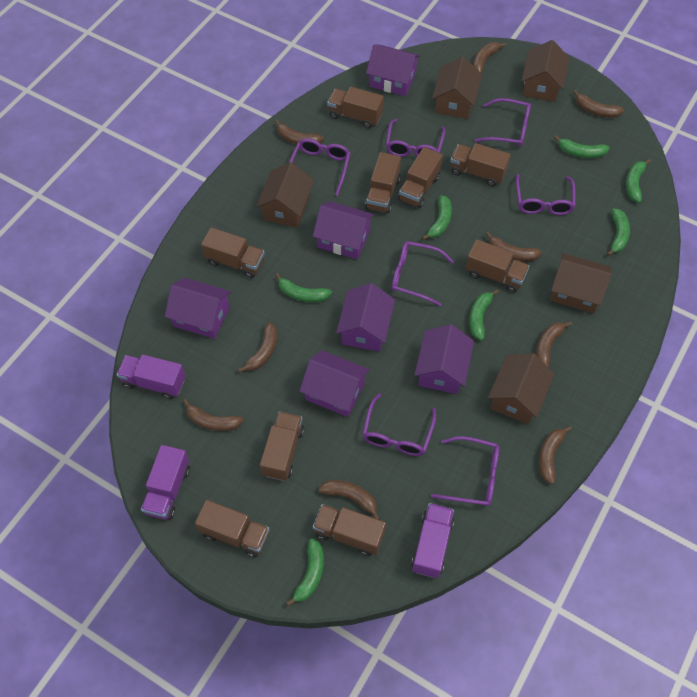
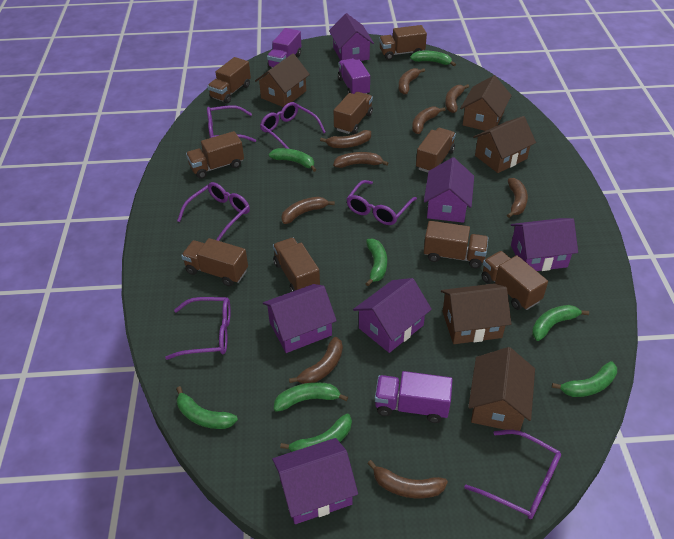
green banana: 7 -> 8
purple glasses: 7 -> 6

